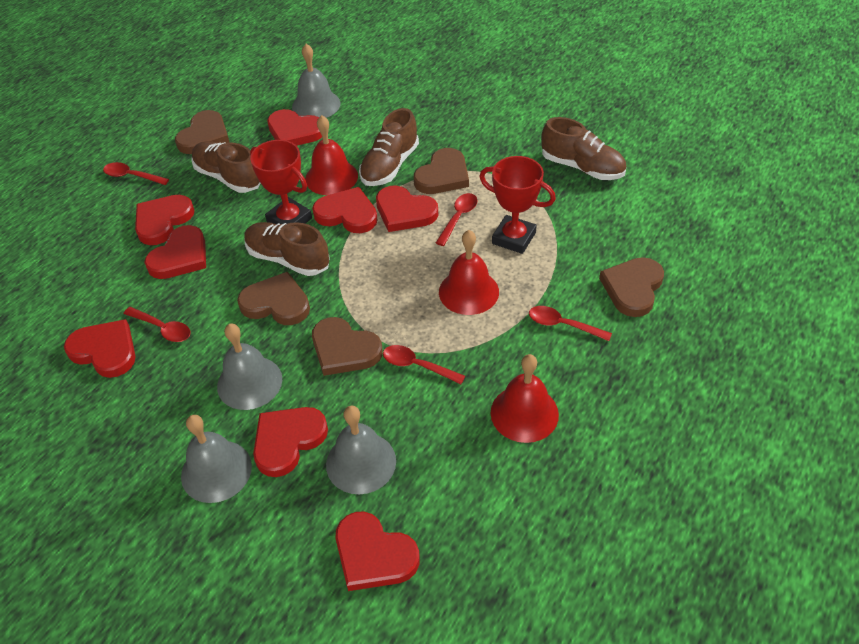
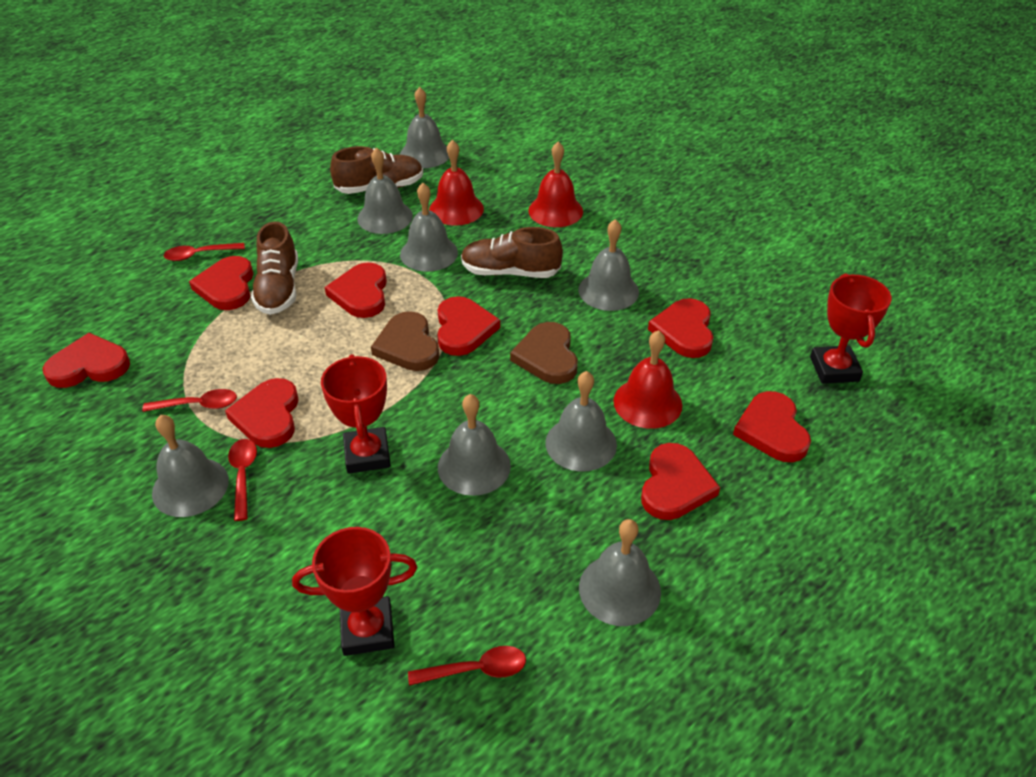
brown heart: 5 -> 2
brown shoe: 4 -> 3
grey bell: 4 -> 8
red spoon: 5 -> 4
red trophy: 2 -> 3

